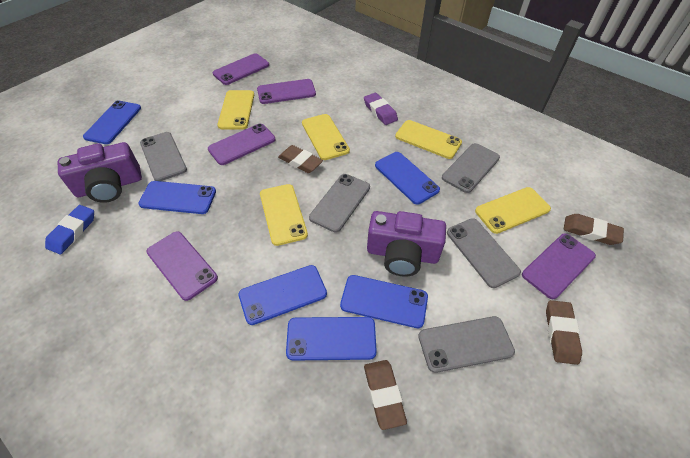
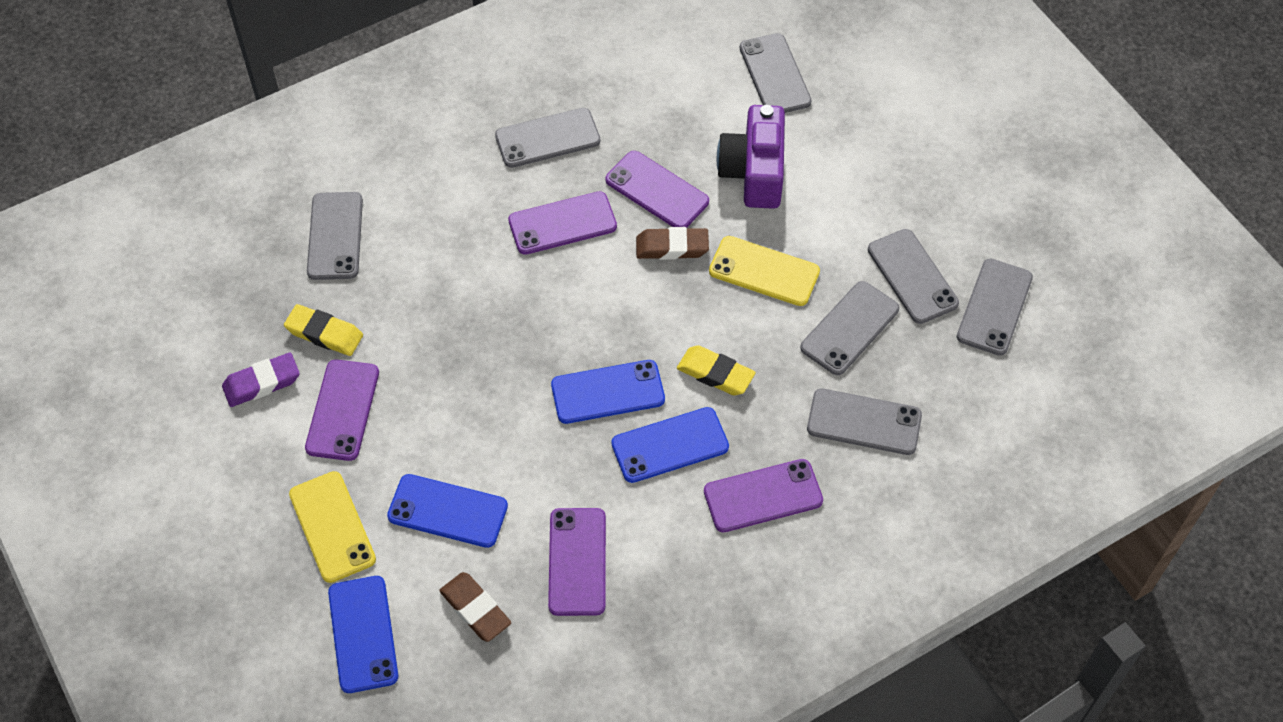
blue eraser: 1 -> 0
blue phone: 6 -> 4
brown eraser: 4 -> 2
grey phone: 5 -> 7
purple camera: 2 -> 1
yellow eraser: 0 -> 2
yellow phone: 5 -> 2

